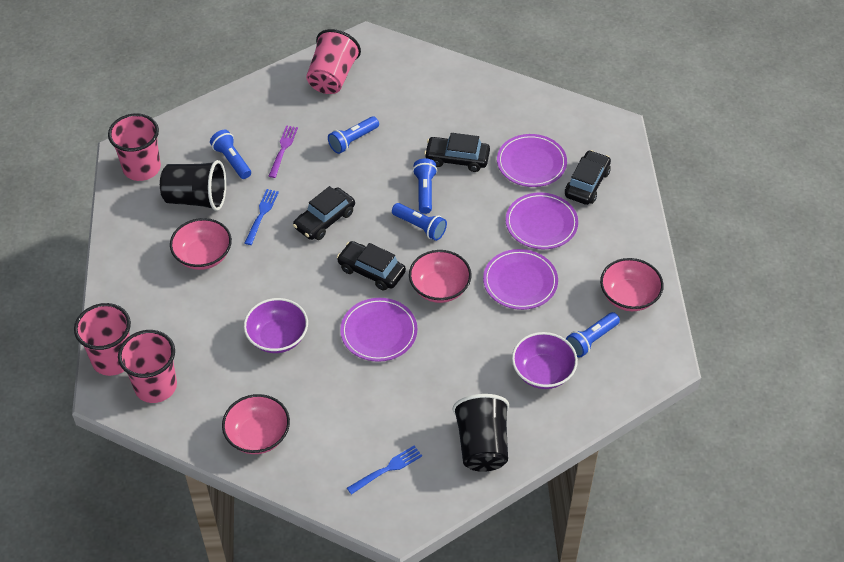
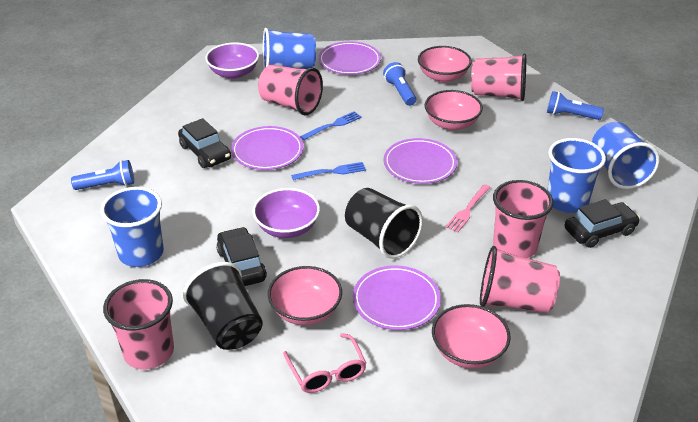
black car: 4 -> 3
blue cup: 0 -> 4
blue flashlight: 5 -> 3
pink cup: 4 -> 5
pink fork: 0 -> 1
pink glasses: 0 -> 1
purple fork: 1 -> 0

